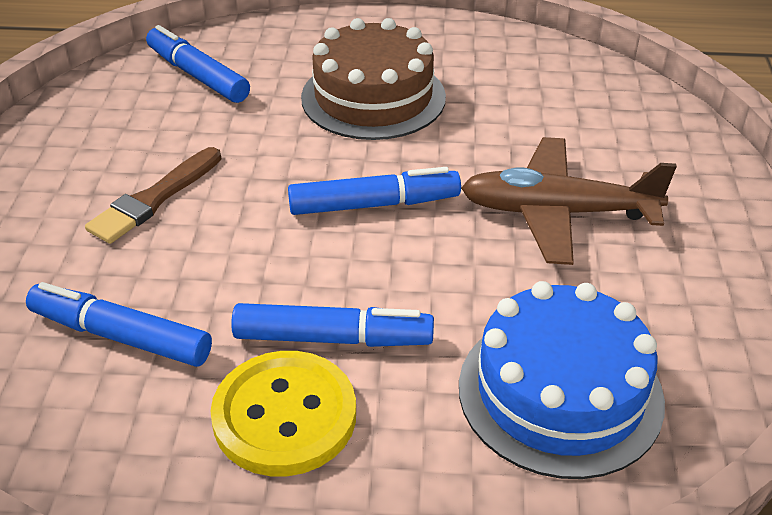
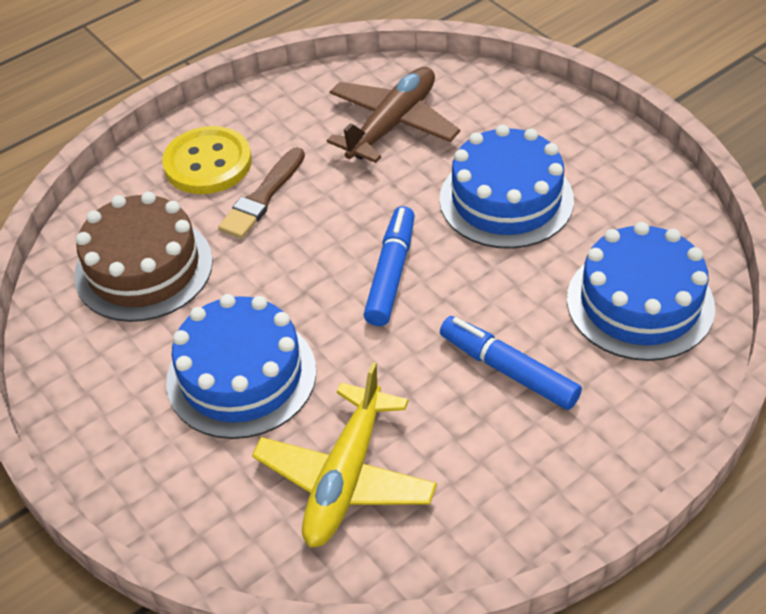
blue cake: 1 -> 3
blue marker: 4 -> 2
yellow plane: 0 -> 1

